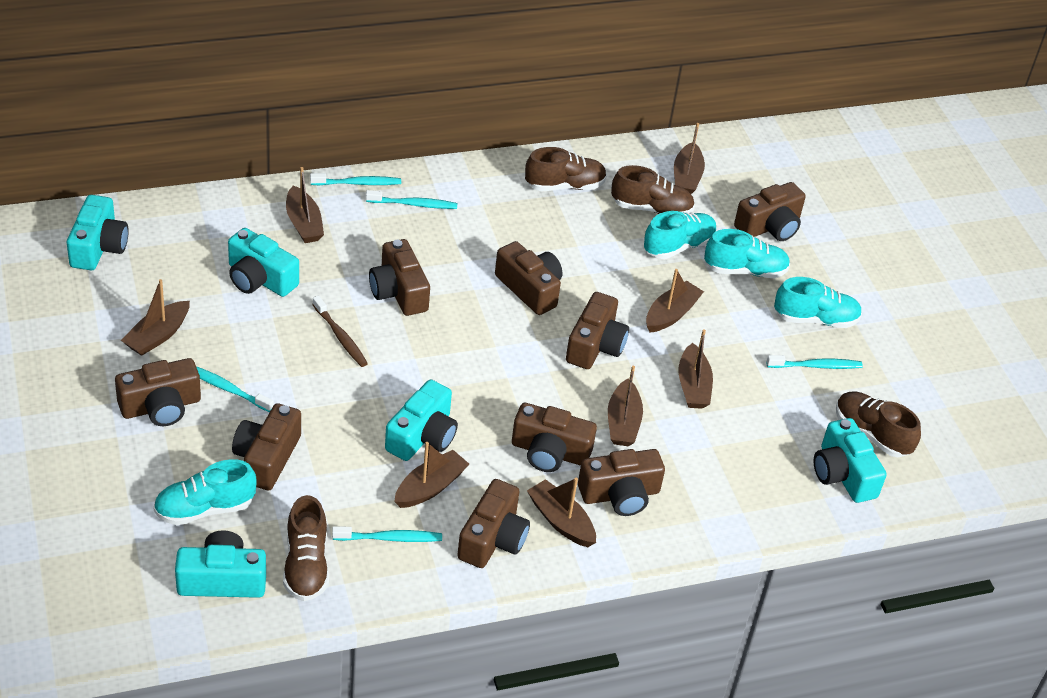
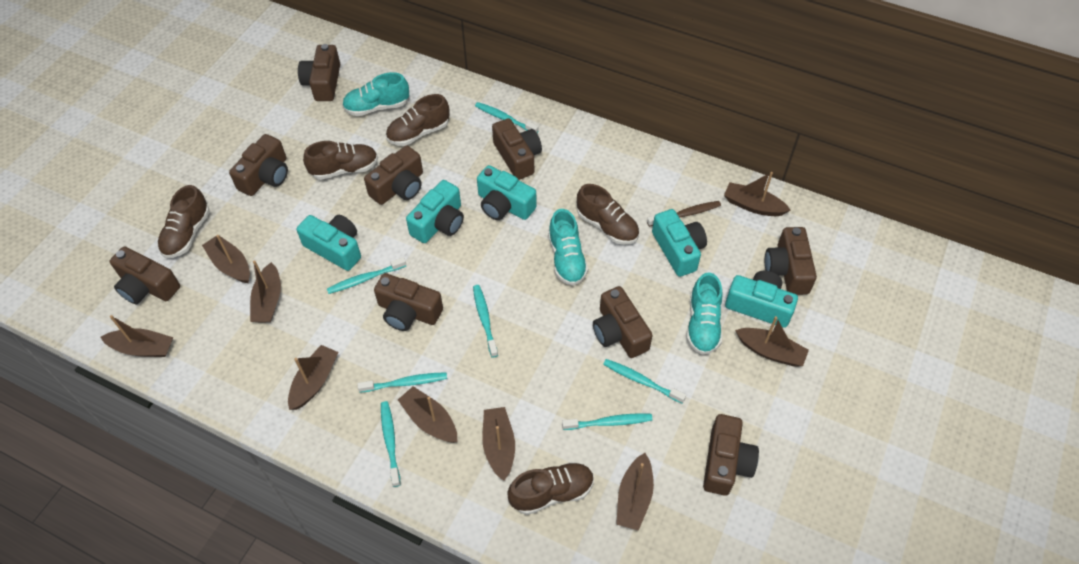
brown boat: 8 -> 9
brown shoe: 4 -> 5
turquoise shoe: 4 -> 3
turquoise toothbrush: 5 -> 7

